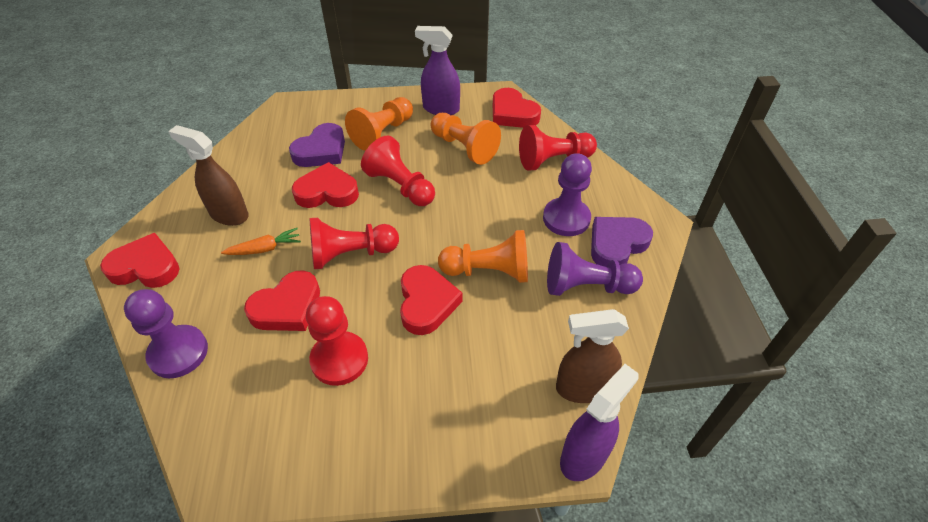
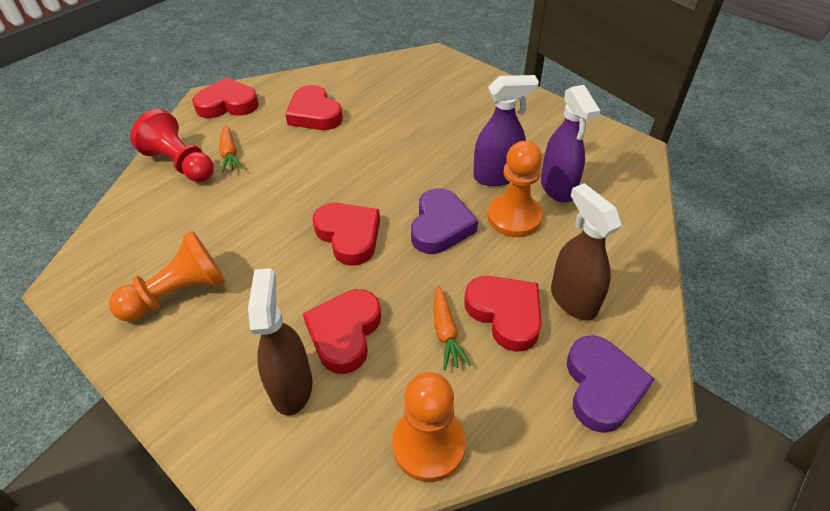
orange carrot: 1 -> 2
purple pawn: 3 -> 0
red pawn: 4 -> 1

